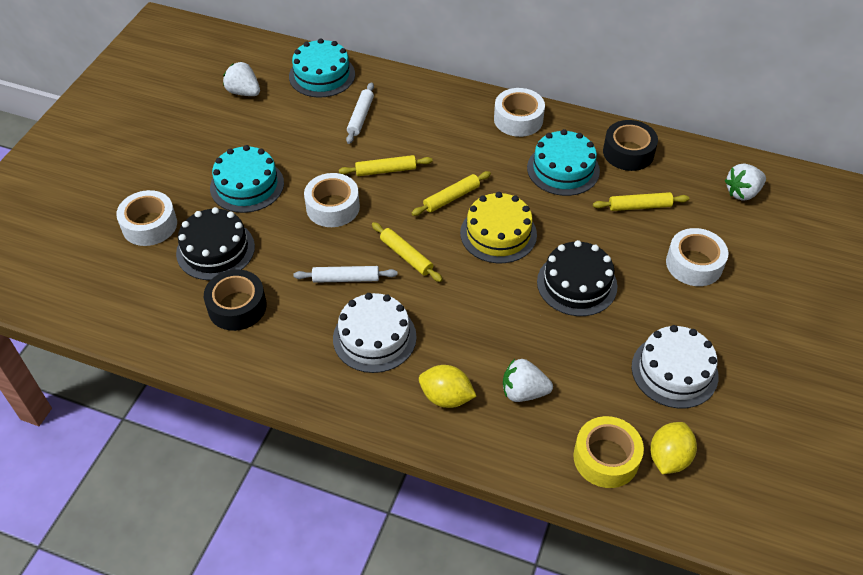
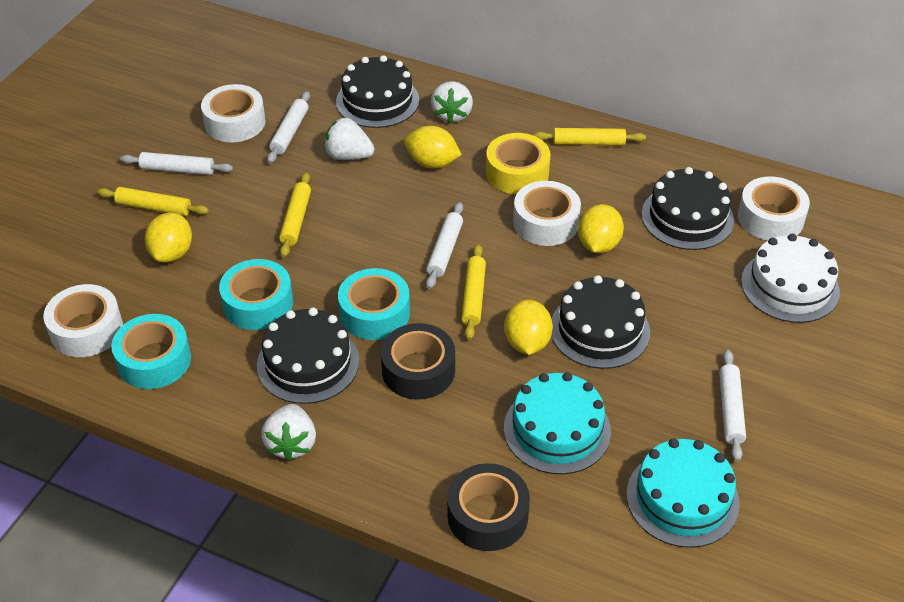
black cake: 2 -> 4
turquoise cake: 3 -> 2
turquoise tape: 0 -> 3
white cake: 2 -> 1
white rolling pin: 2 -> 4
yellow cake: 1 -> 0
yellow lemon: 2 -> 4

